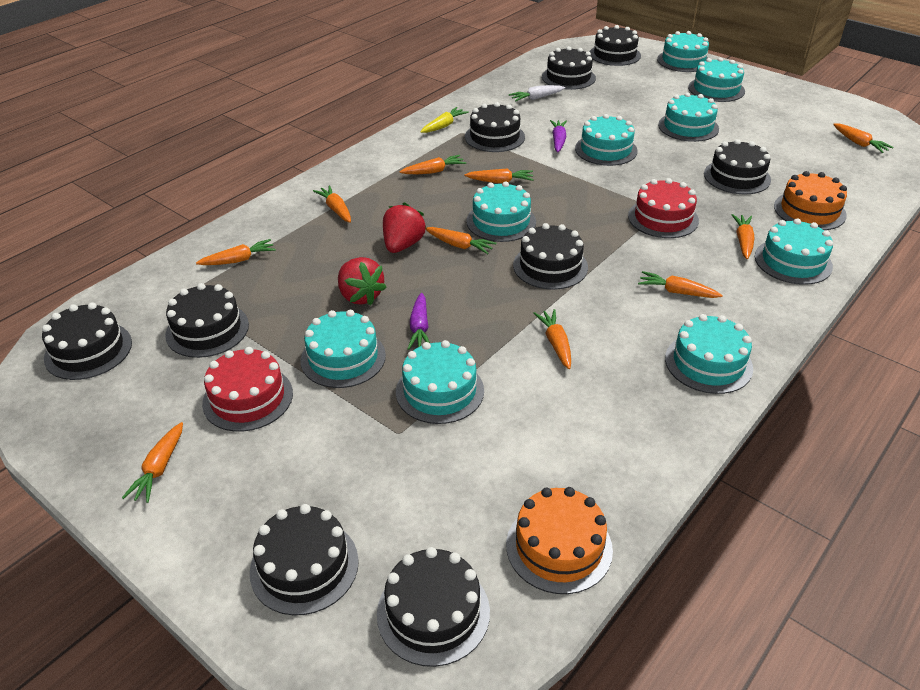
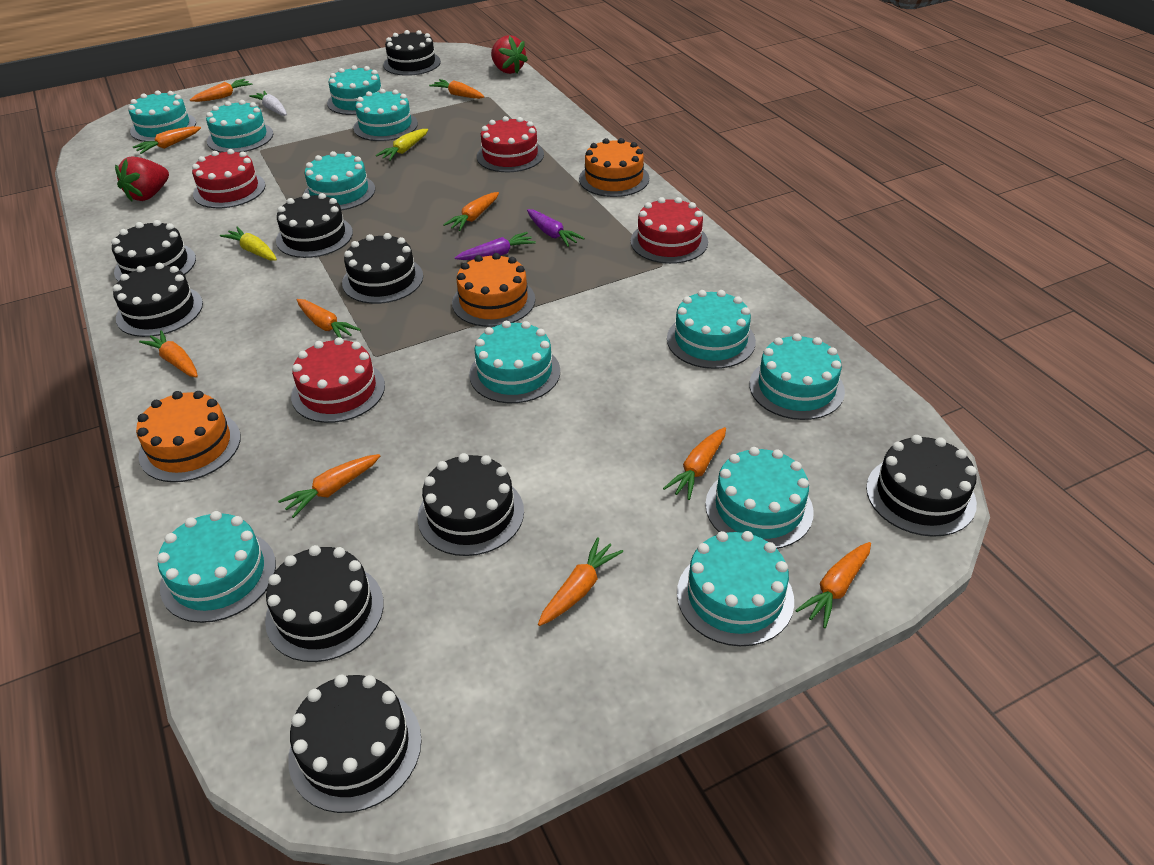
orange cake: 2 -> 3
red cake: 2 -> 4
turquoise cake: 9 -> 11
yellow carrot: 1 -> 2

